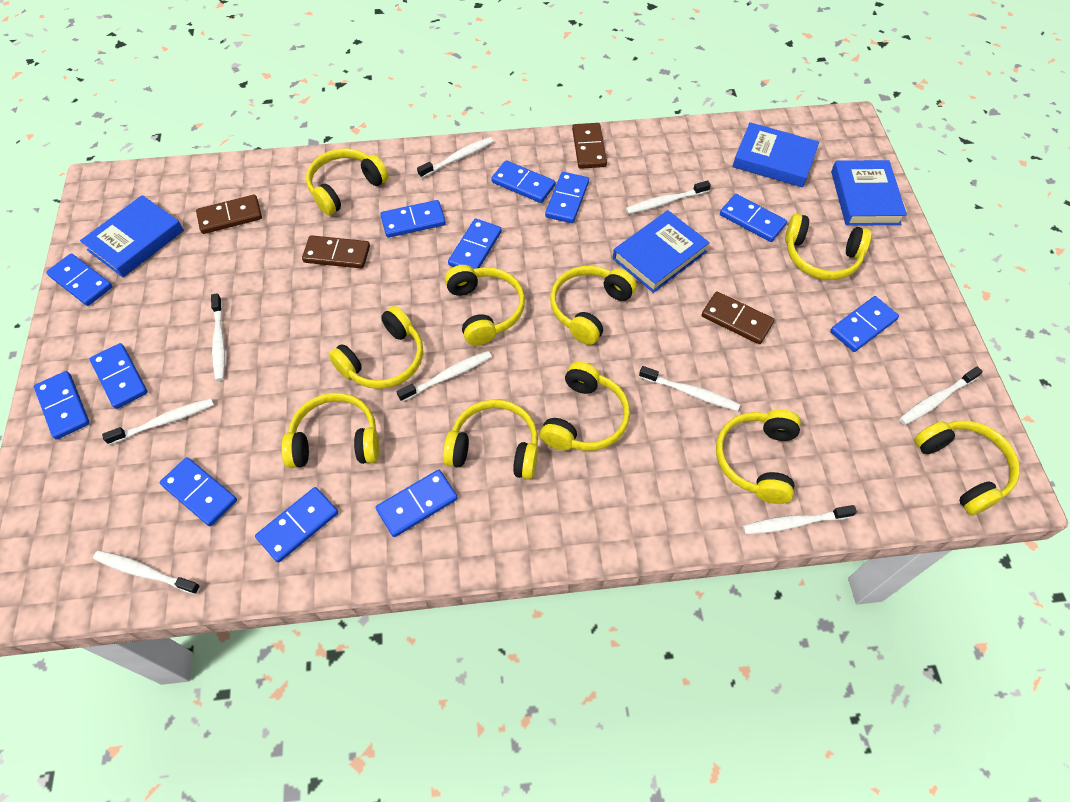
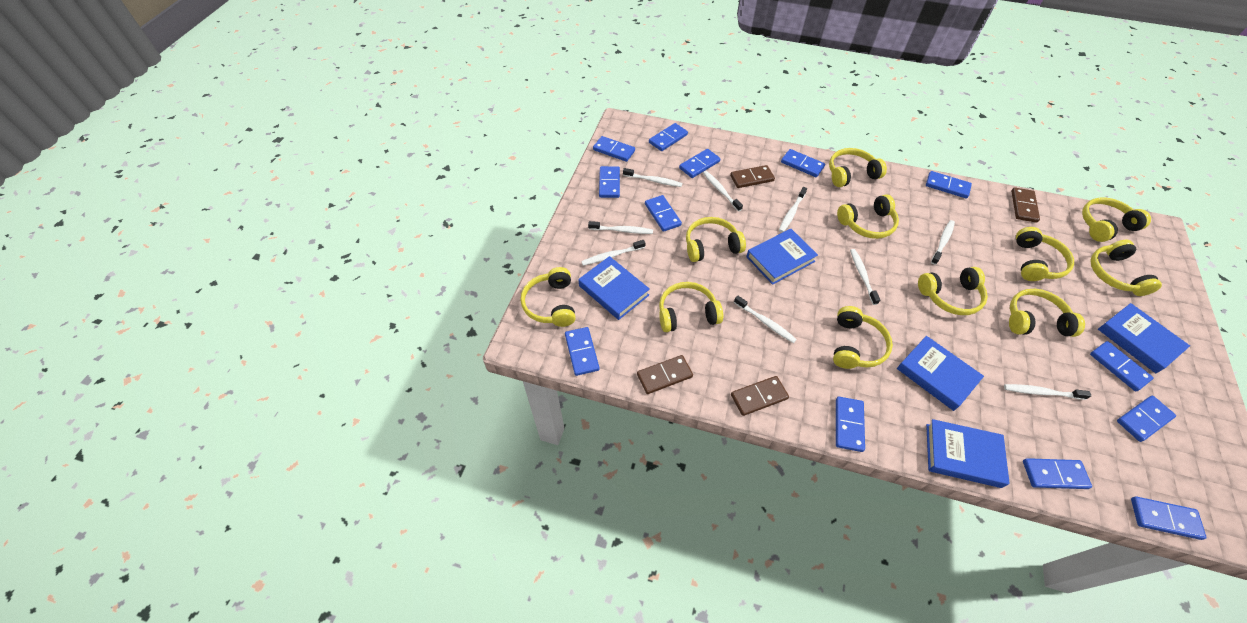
blue book: 4 -> 5
blue domino: 12 -> 13
yellow headphones: 10 -> 11

